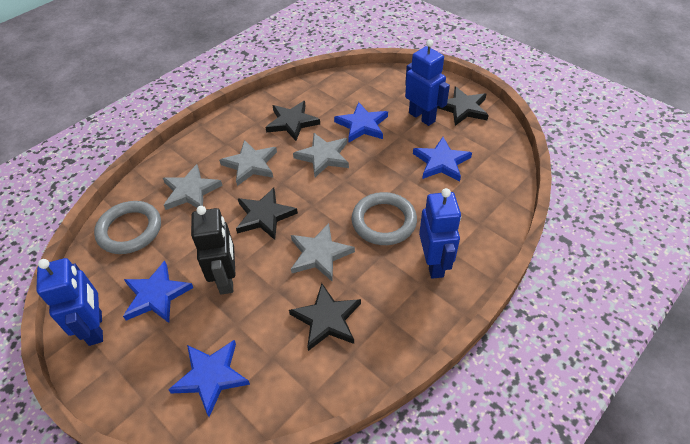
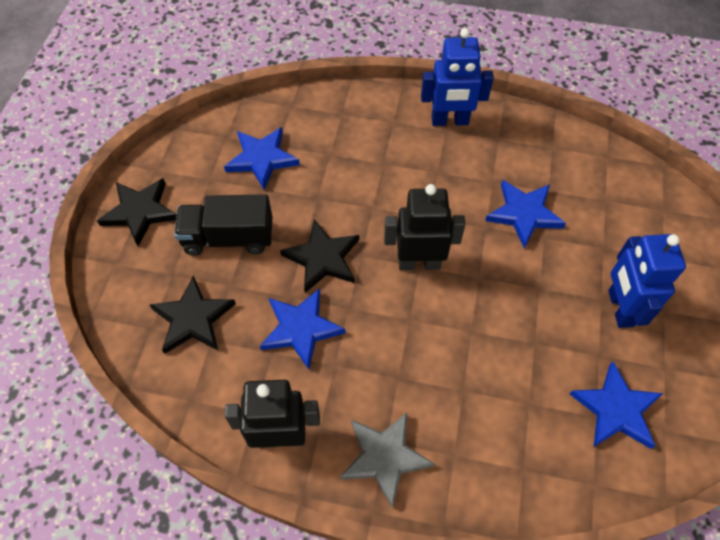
black robot: 1 -> 2
black star: 4 -> 3
black truck: 0 -> 1
blue robot: 3 -> 2
grey ring: 2 -> 0
grey star: 4 -> 1

